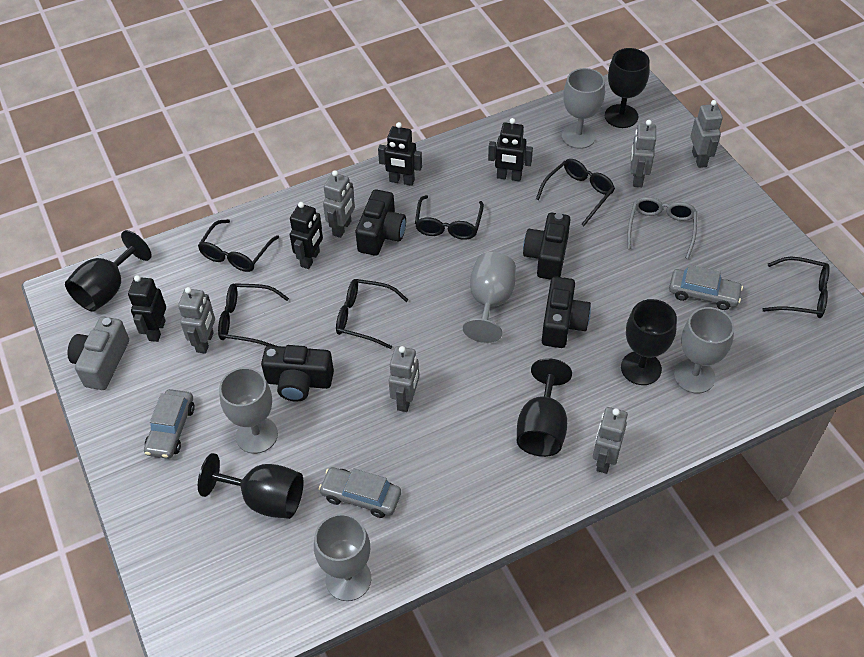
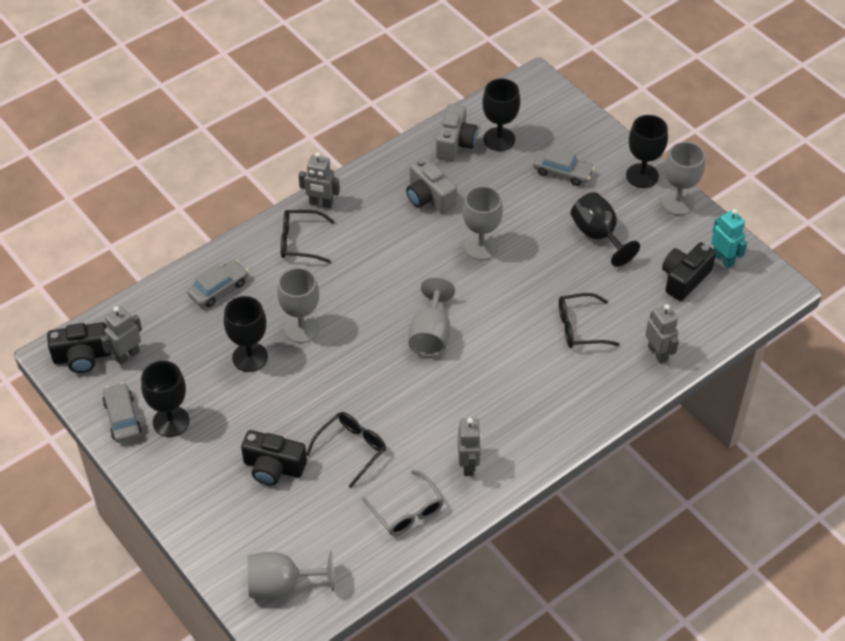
black camera: 4 -> 3
black glasses: 6 -> 3
black robot: 4 -> 0
grey camera: 1 -> 2
grey robot: 6 -> 4
turquoise robot: 0 -> 1

